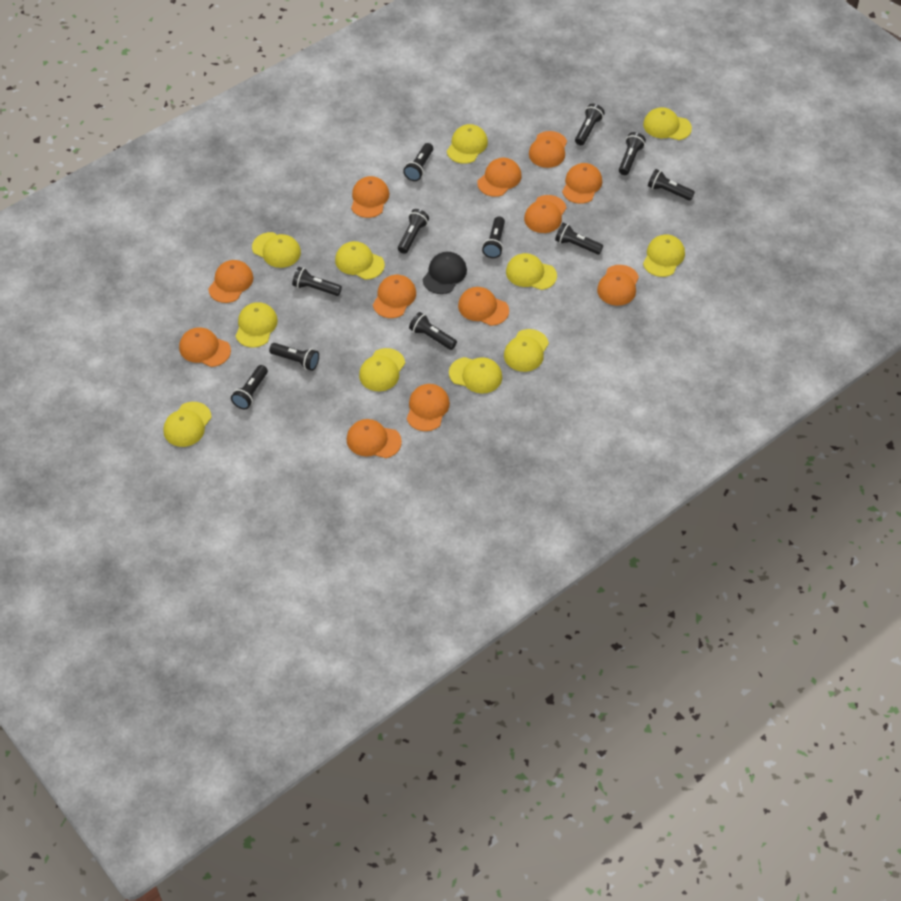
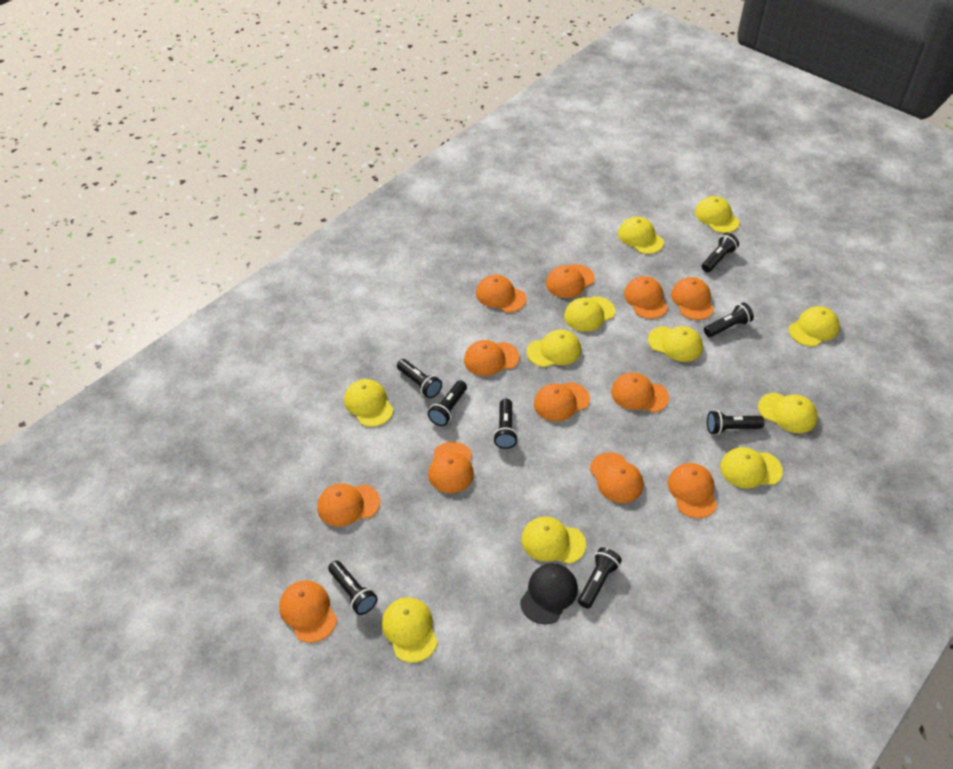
black flashlight: 11 -> 8

